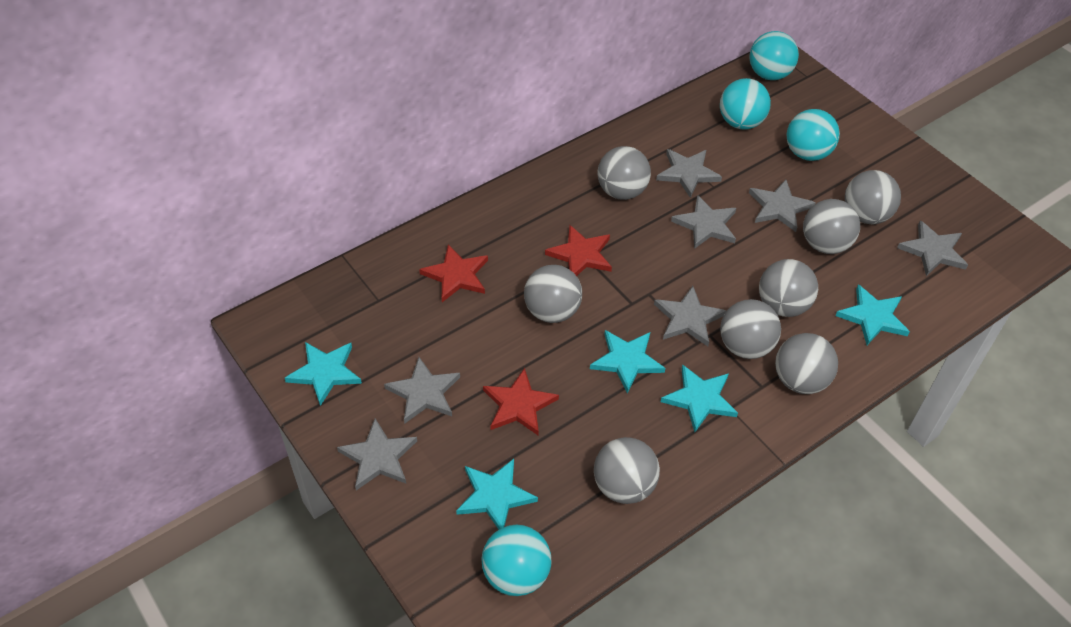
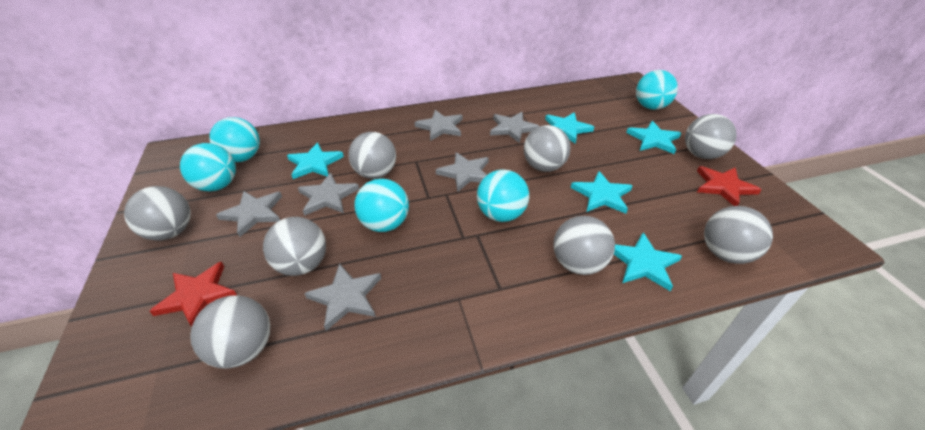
grey star: 7 -> 6
red star: 3 -> 2
turquoise ball: 4 -> 5

